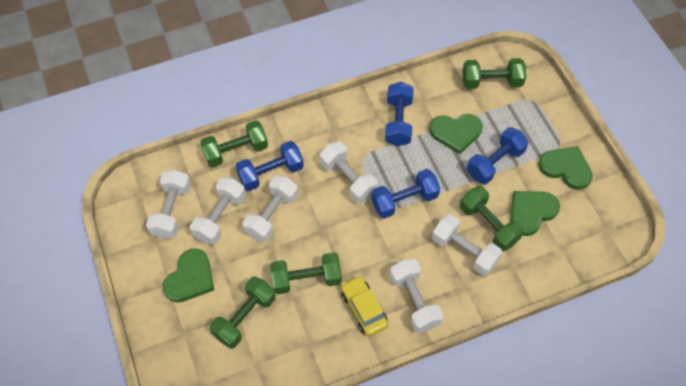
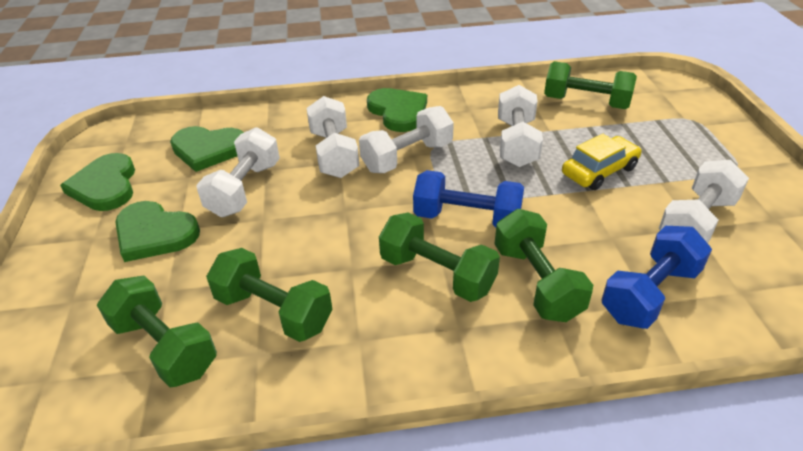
blue dumbbell: 4 -> 2
white dumbbell: 6 -> 5

